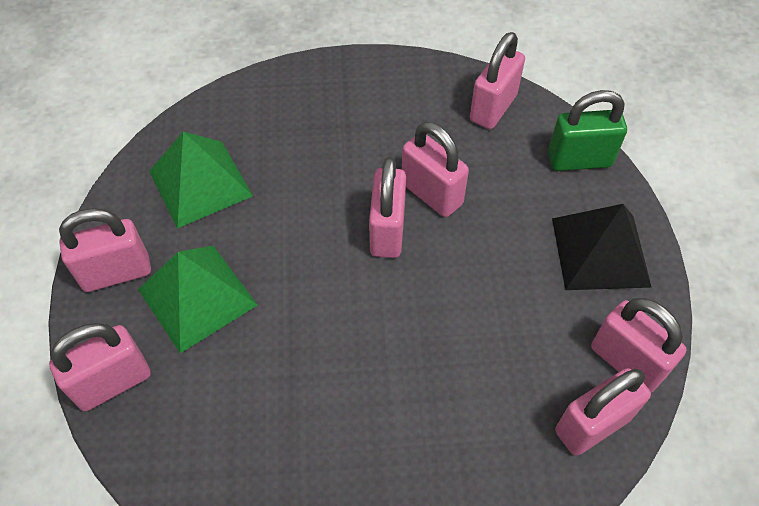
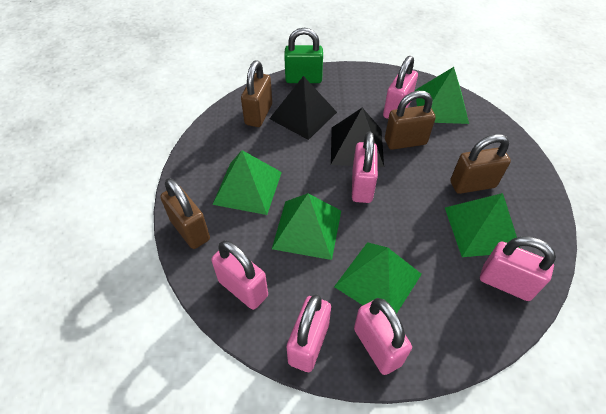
black pyramid: 1 -> 2
brown padlock: 0 -> 4
green pyramid: 2 -> 5
pink padlock: 7 -> 6

